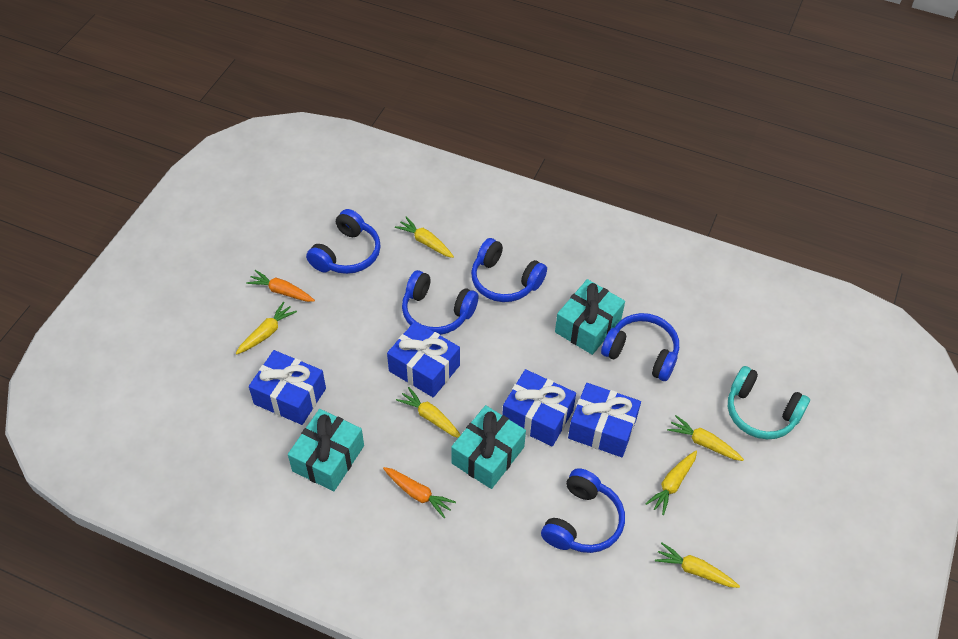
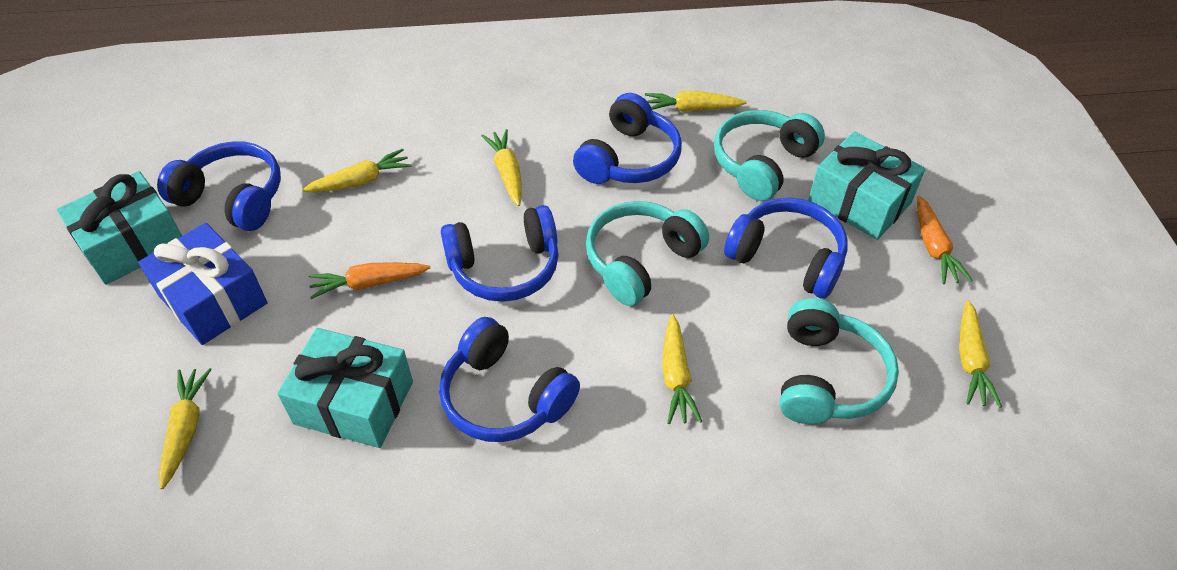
blue gift: 4 -> 1
turquoise headphones: 1 -> 3

